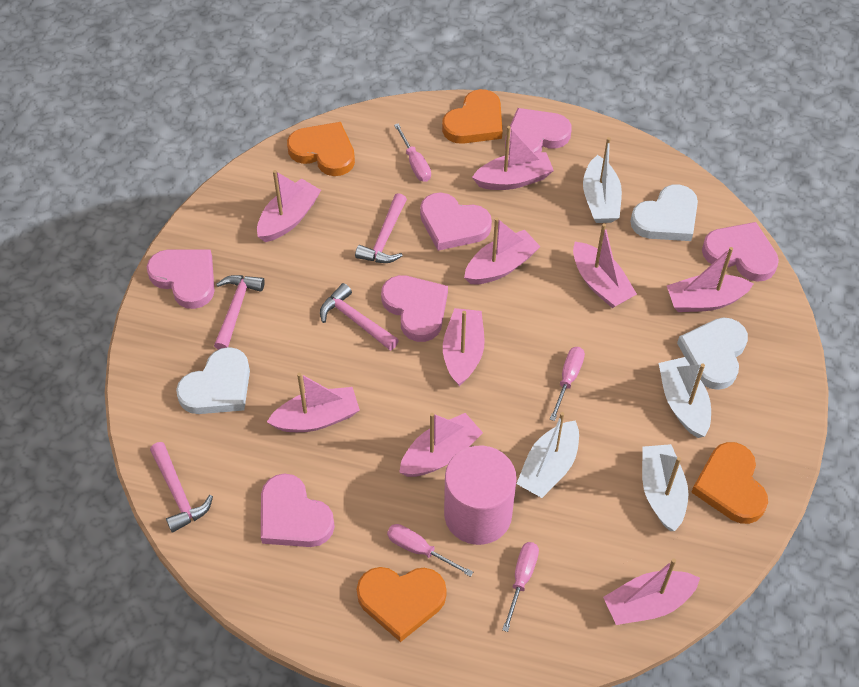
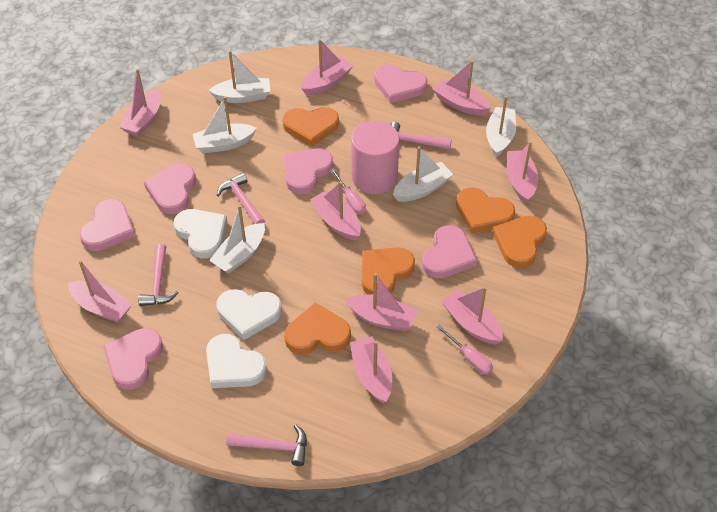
orange heart: 4 -> 5
pink screwdriver: 4 -> 2
white boat: 4 -> 5

